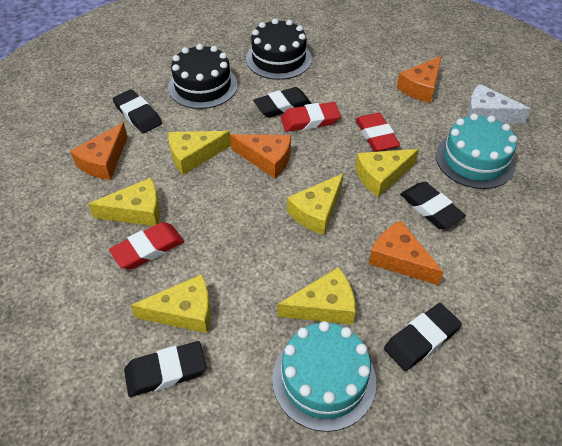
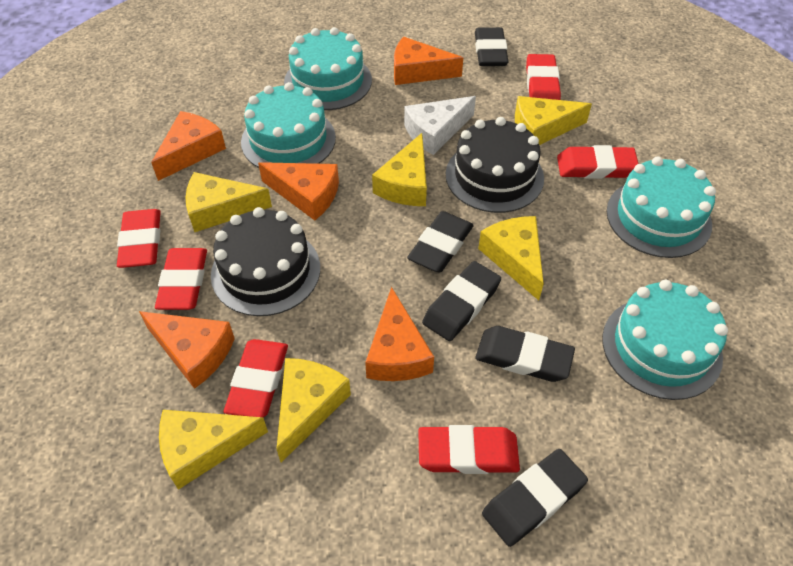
orange cheese: 4 -> 5
red eraser: 3 -> 6
turquoise cake: 2 -> 4

